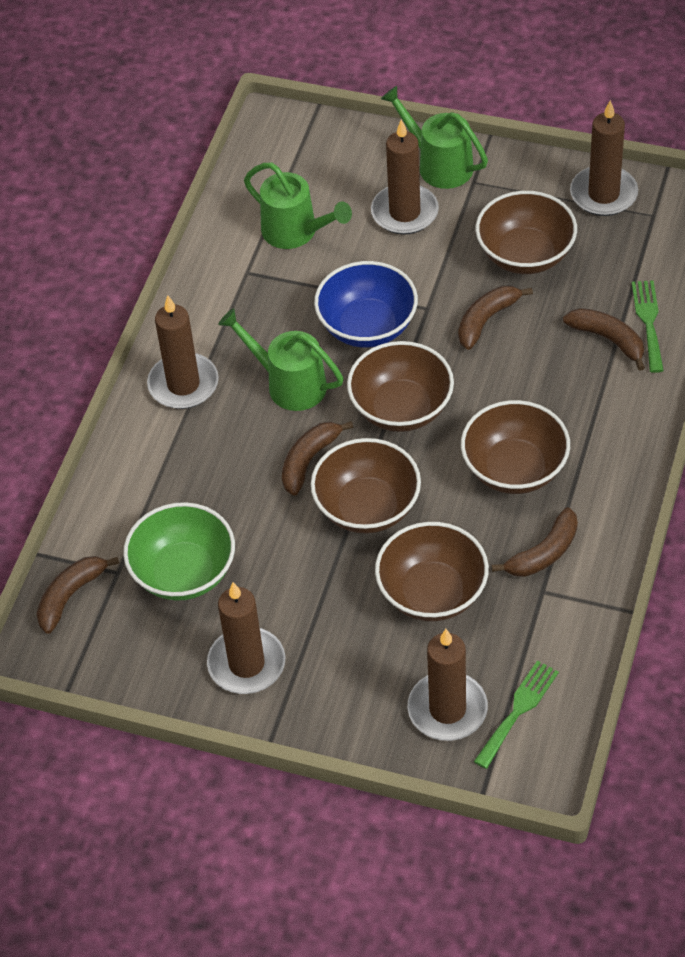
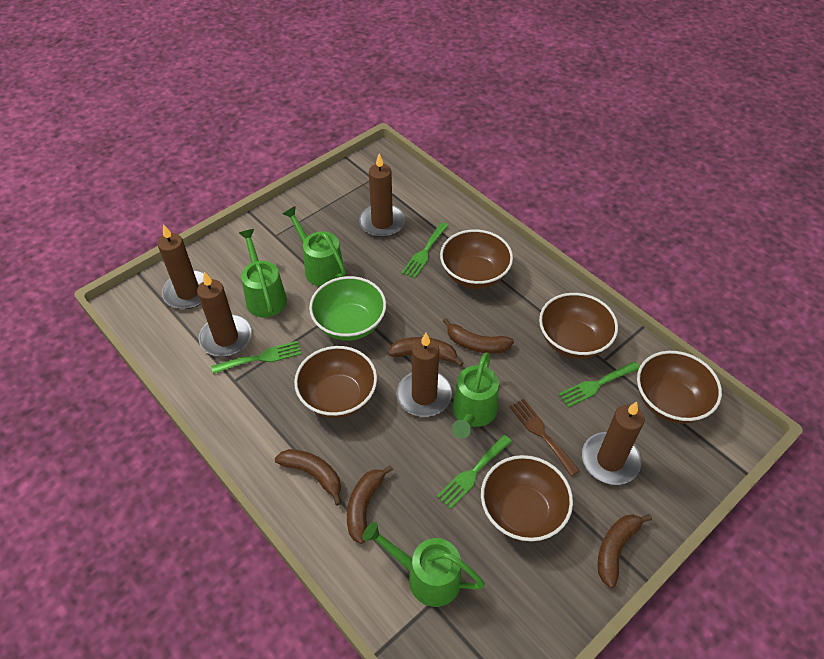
blue bowl: 1 -> 0
brown fork: 0 -> 1
green fork: 2 -> 4
green watering can: 3 -> 4

